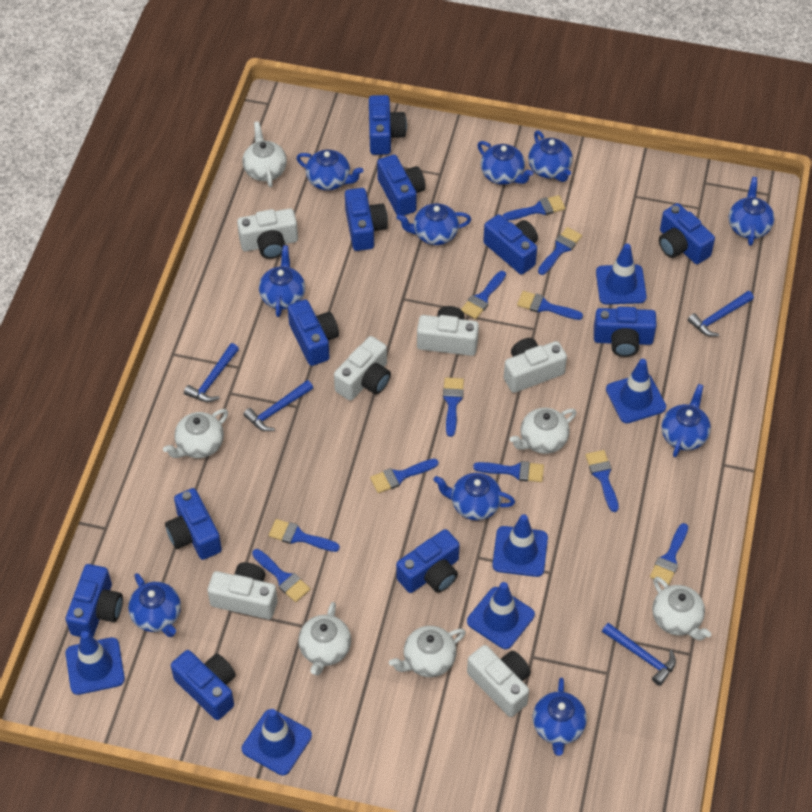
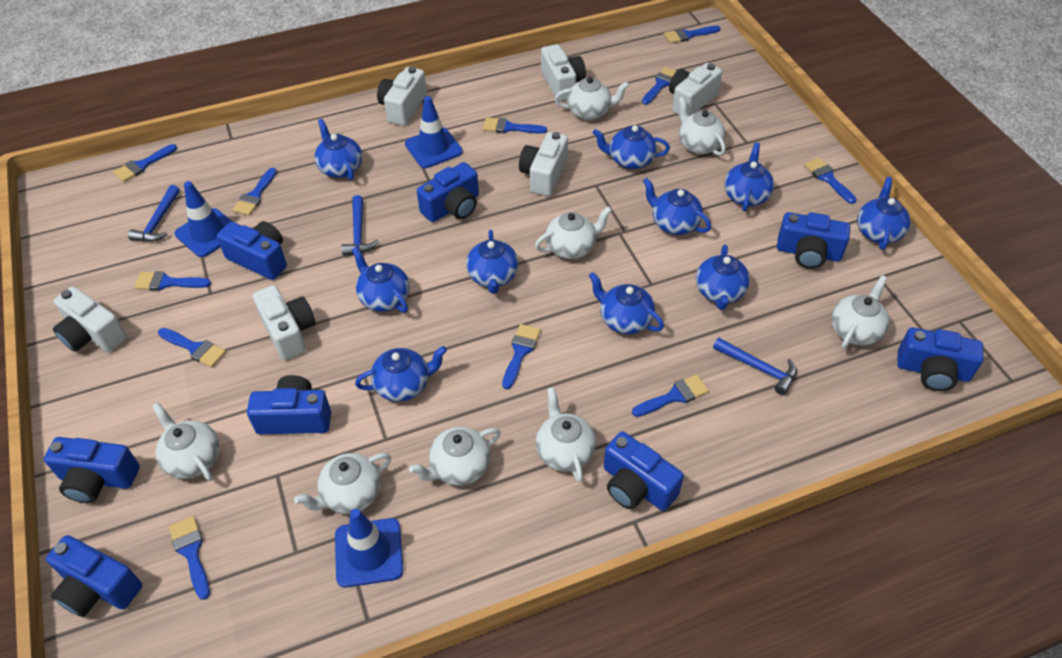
blue camera: 11 -> 8
blue hammer: 4 -> 3
blue traffic cone: 6 -> 3
white teapot: 6 -> 8

